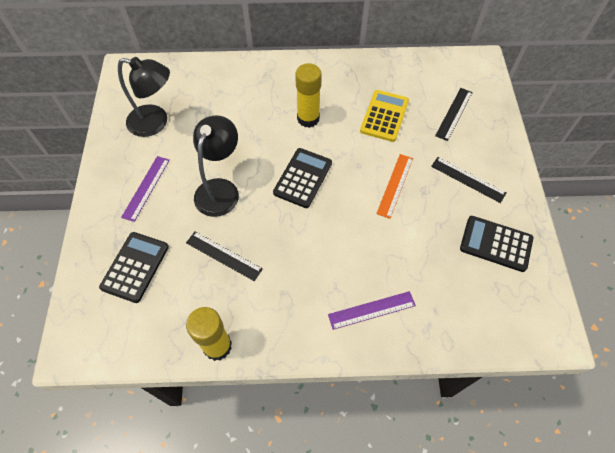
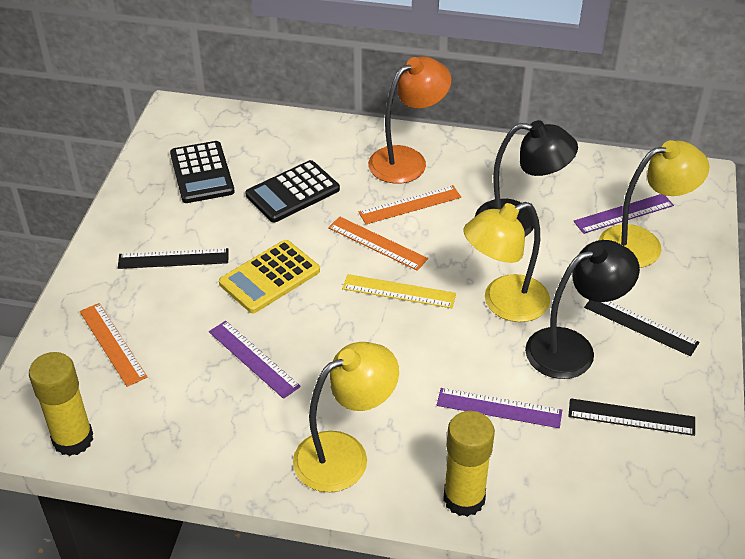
black calculator: 3 -> 2
orange lamp: 0 -> 1
orange ruler: 1 -> 3
purple ruler: 2 -> 3
yellow lamp: 0 -> 3
yellow ruler: 0 -> 1

